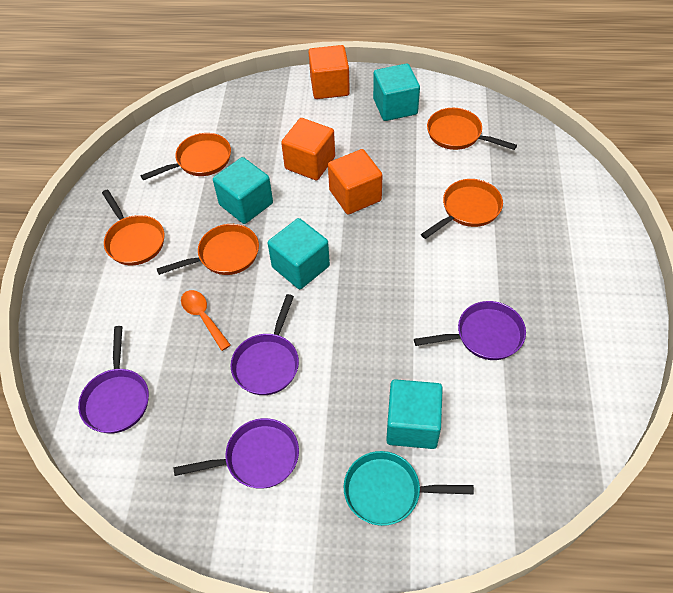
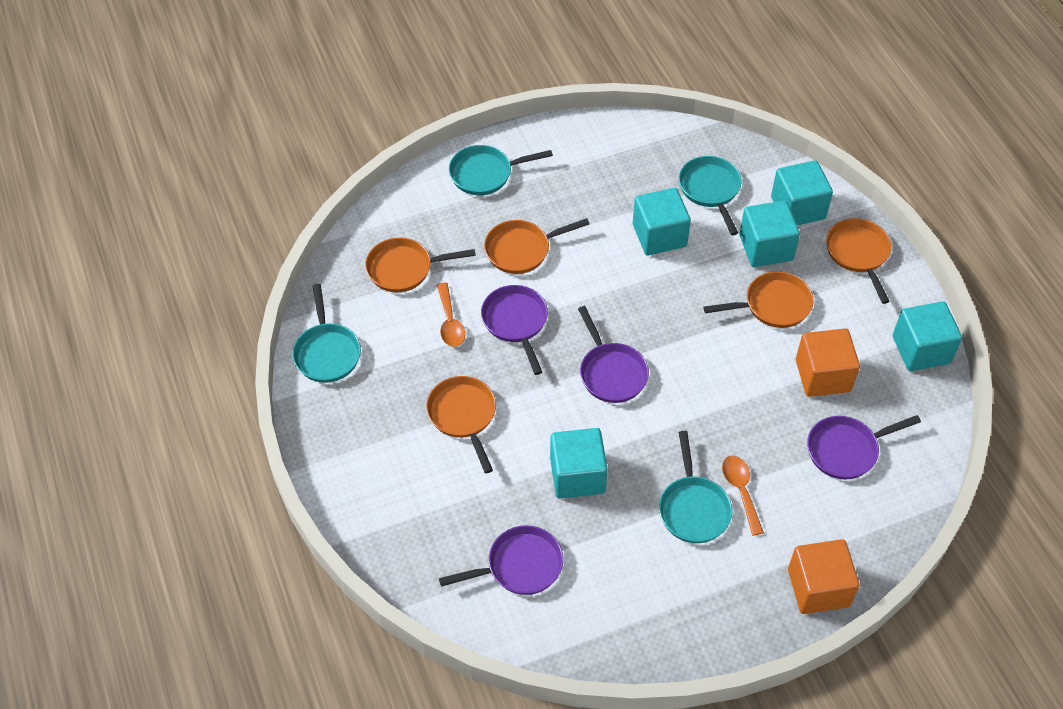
orange cube: 3 -> 2
orange spoon: 1 -> 2
turquoise cube: 4 -> 5
turquoise pan: 1 -> 4

